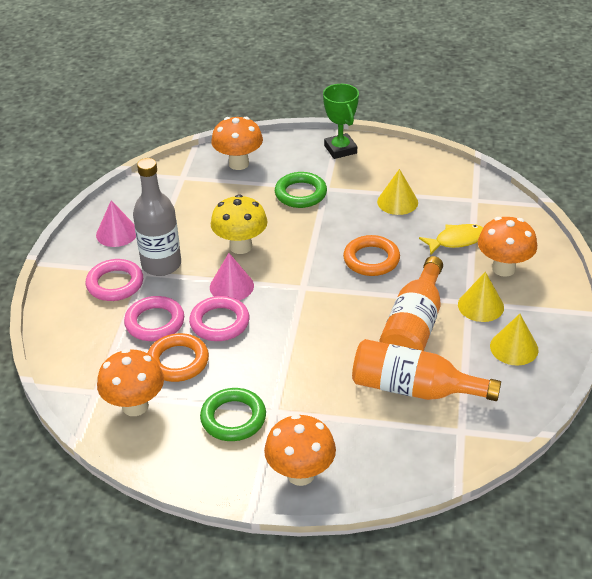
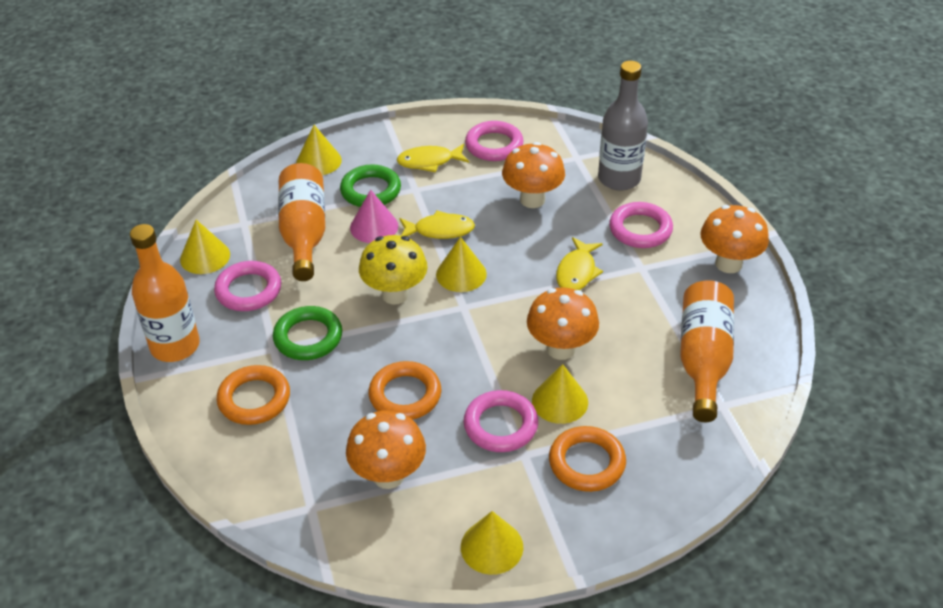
green trophy: 1 -> 0
orange bottle: 2 -> 3
orange ring: 2 -> 3
pink cone: 2 -> 1
pink ring: 3 -> 4
yellow cone: 3 -> 5
yellow fish: 1 -> 3

